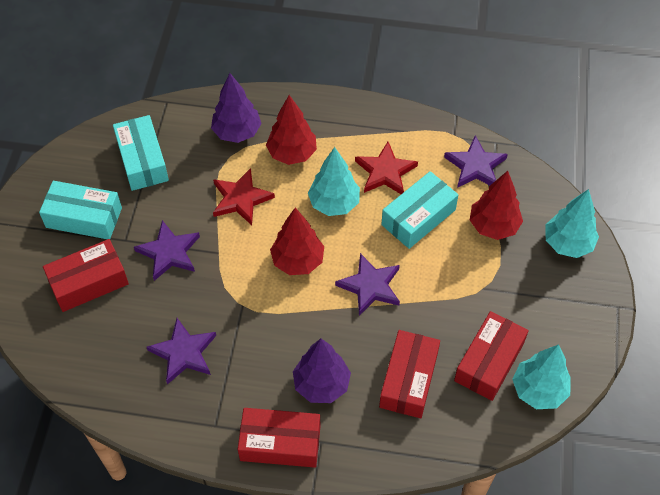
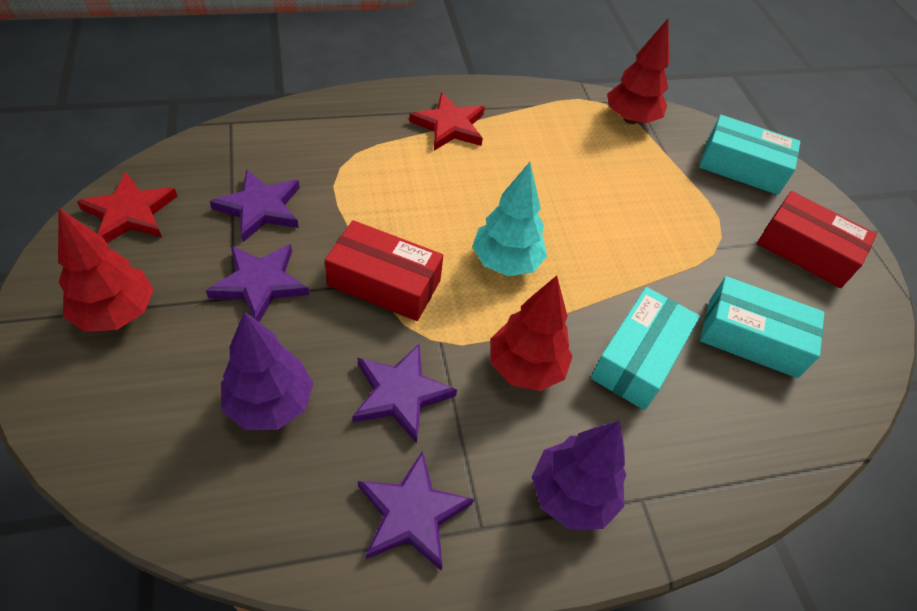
red box: 4 -> 2
turquoise tree: 3 -> 1

